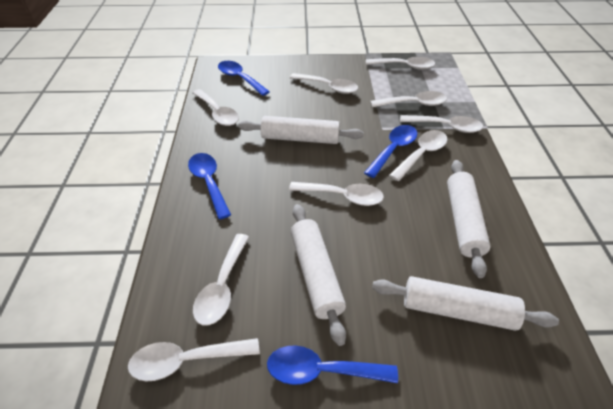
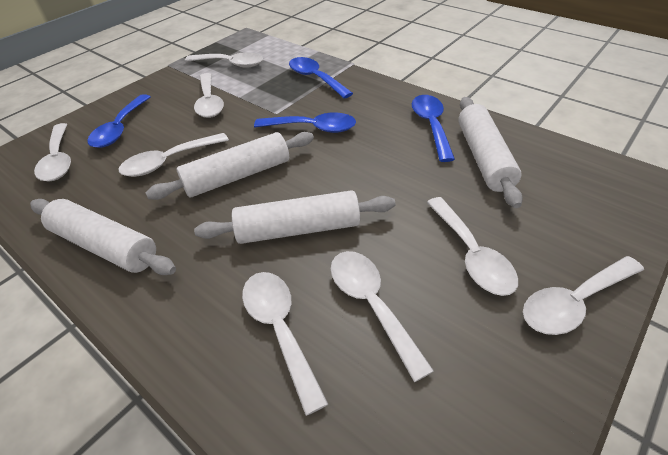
white spoon: 9 -> 8

